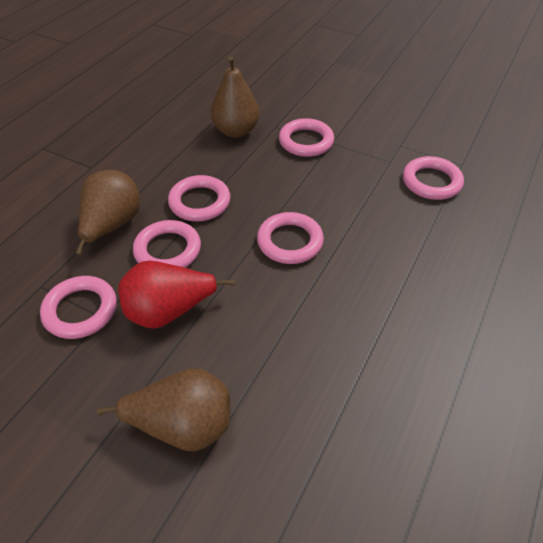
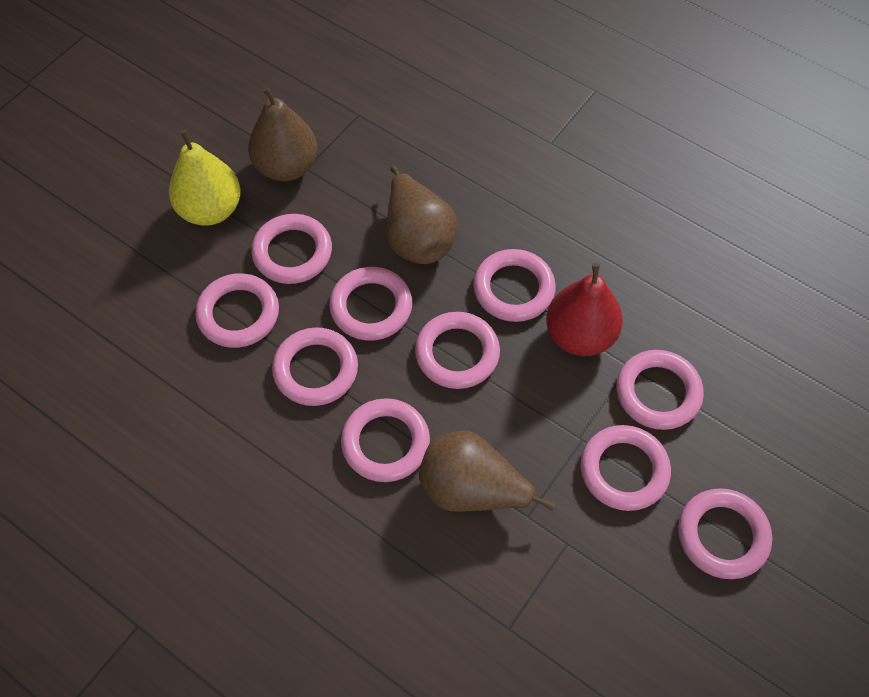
pink ring: 6 -> 10
yellow pear: 0 -> 1

